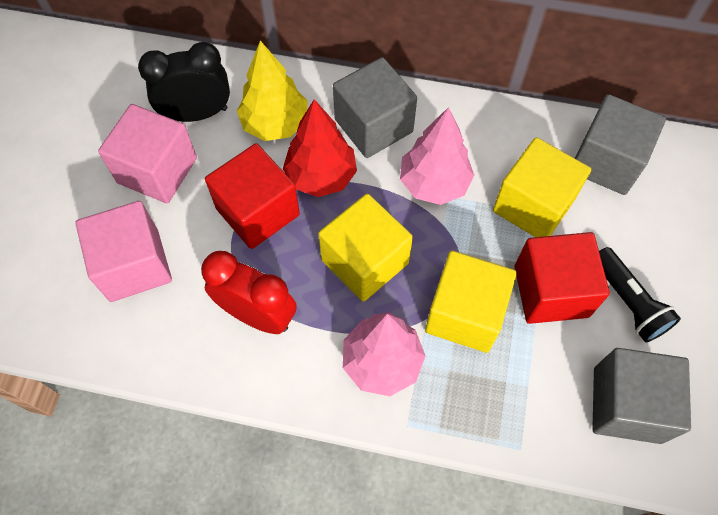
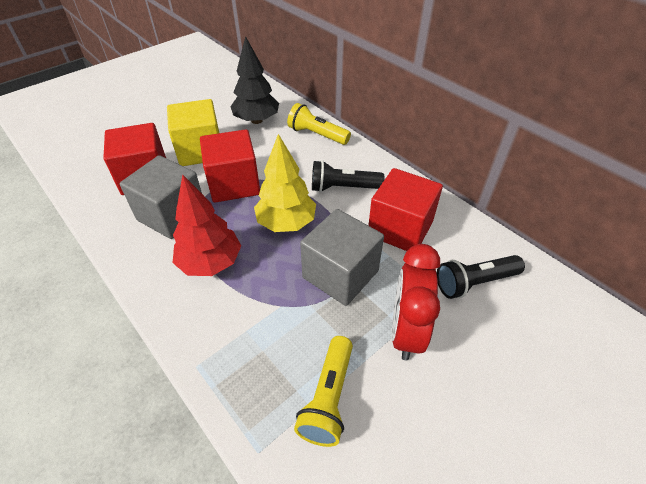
black clock: 1 -> 0
black flashlight: 1 -> 2
black tree: 0 -> 1
grey cube: 3 -> 2
pink cube: 2 -> 0
pink tree: 2 -> 0
red cube: 2 -> 3
yellow cube: 3 -> 1
yellow flashlight: 0 -> 2

